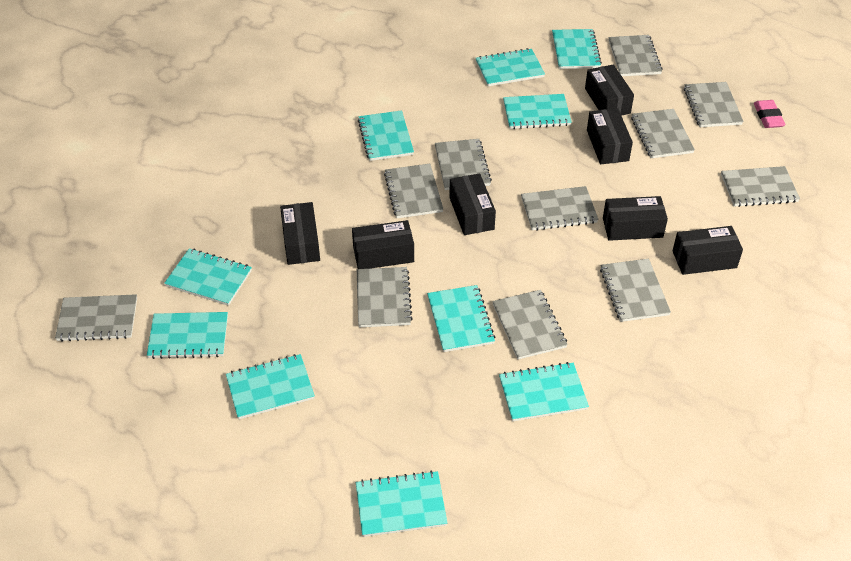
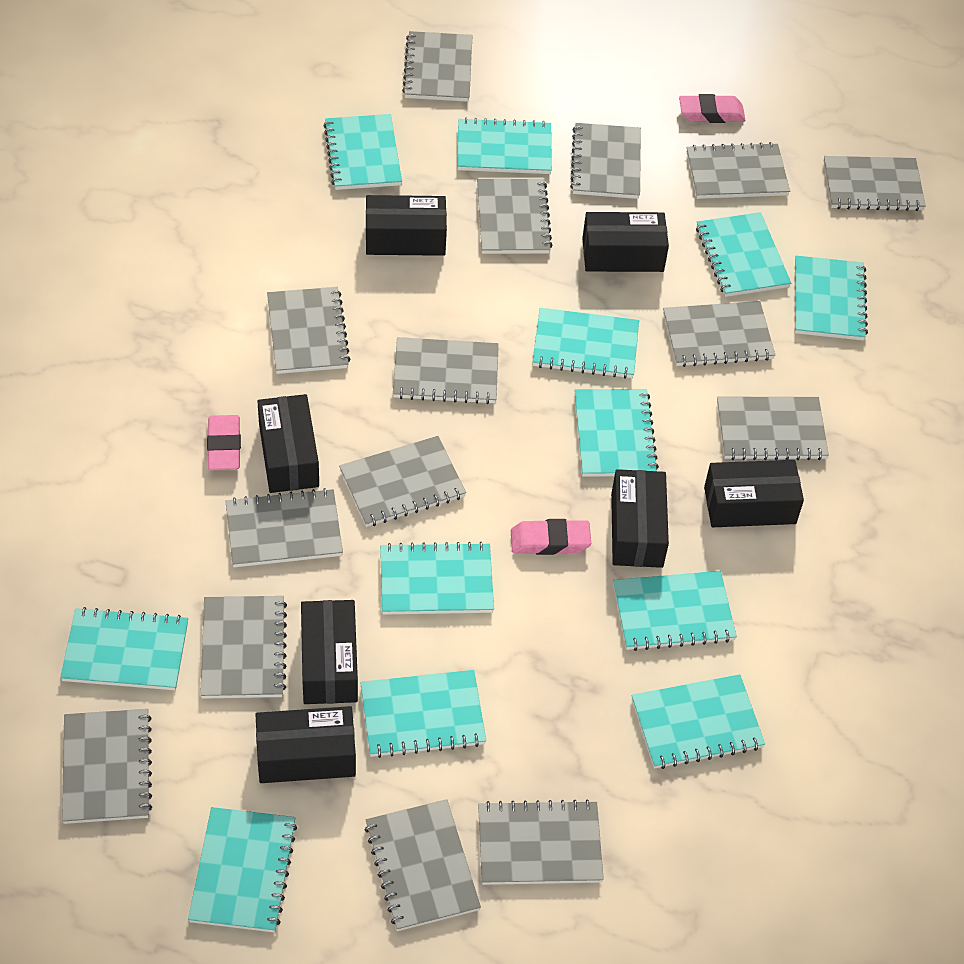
grey notebook: 11 -> 15
pink eraser: 1 -> 3
turquoise notebook: 10 -> 12

